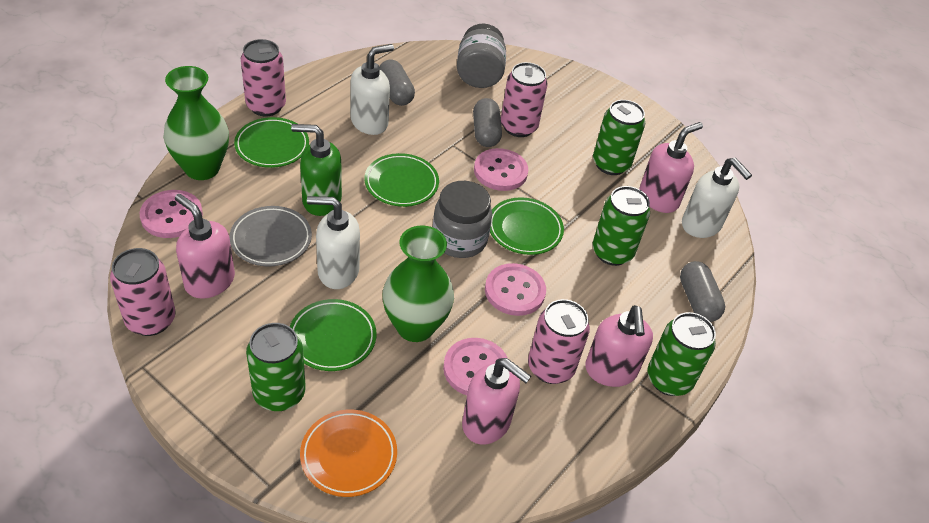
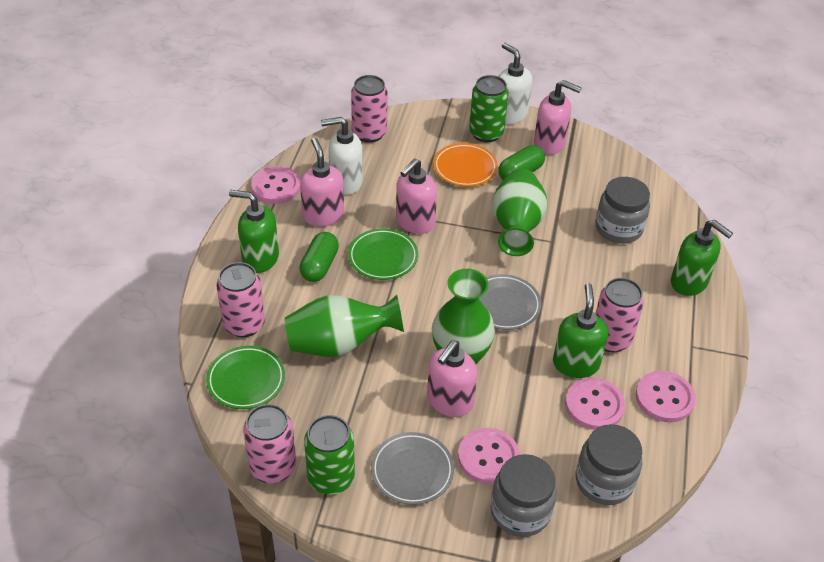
green can: 4 -> 2
green capsule: 0 -> 2
green plate: 4 -> 2
green soap dispenser: 1 -> 3
green vase: 2 -> 3
grey capsule: 3 -> 0
grey jar: 2 -> 3
grey plate: 1 -> 2
white soap dispenser: 3 -> 2

